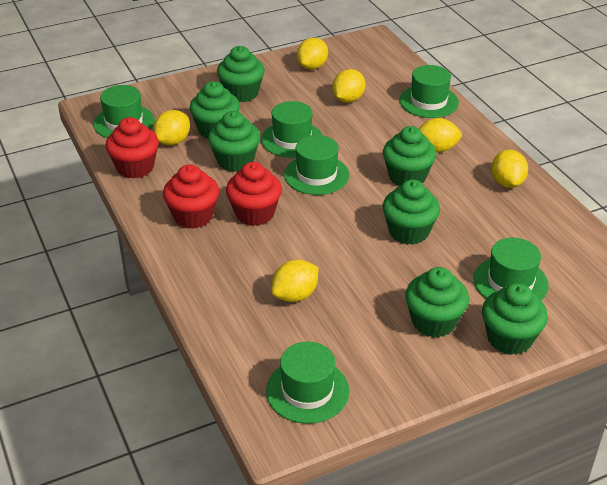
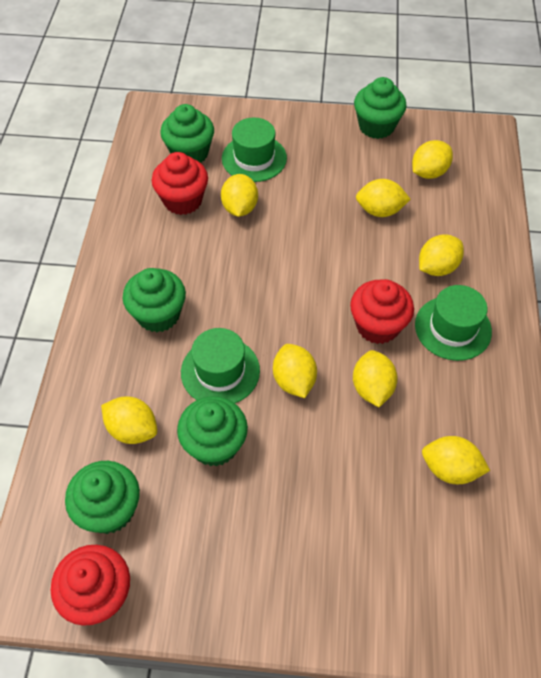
green cupcake: 7 -> 5
green hat: 6 -> 3
yellow lemon: 6 -> 8

